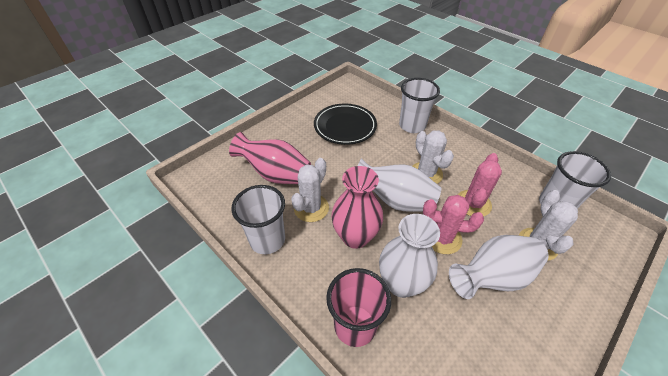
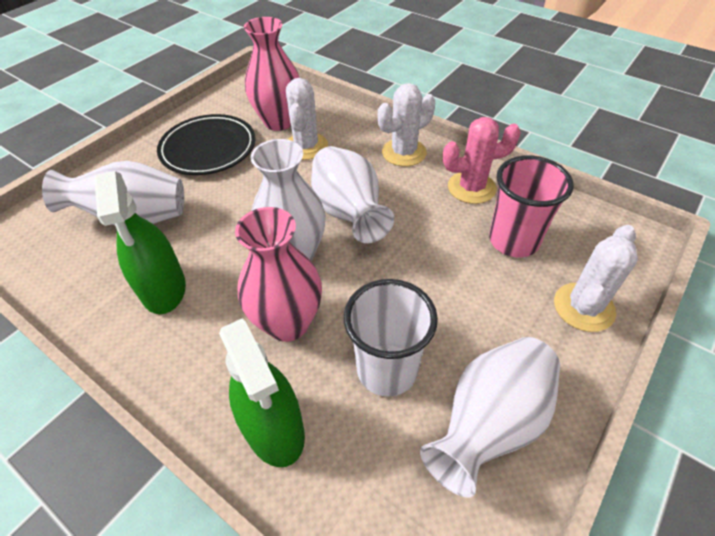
green spray bottle: 0 -> 2
pink cactus: 2 -> 1
white cup: 3 -> 1
white vase: 3 -> 4

